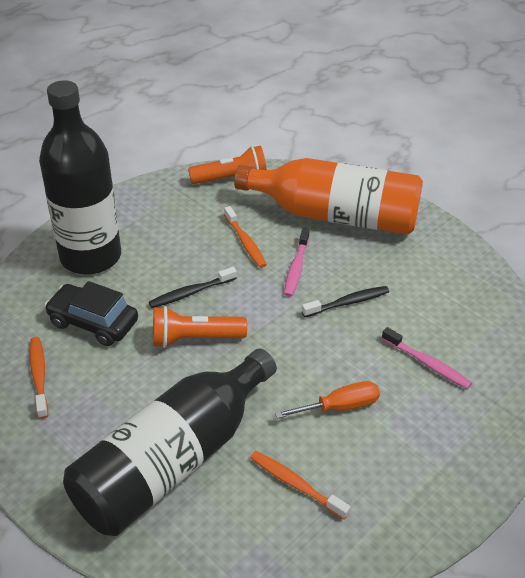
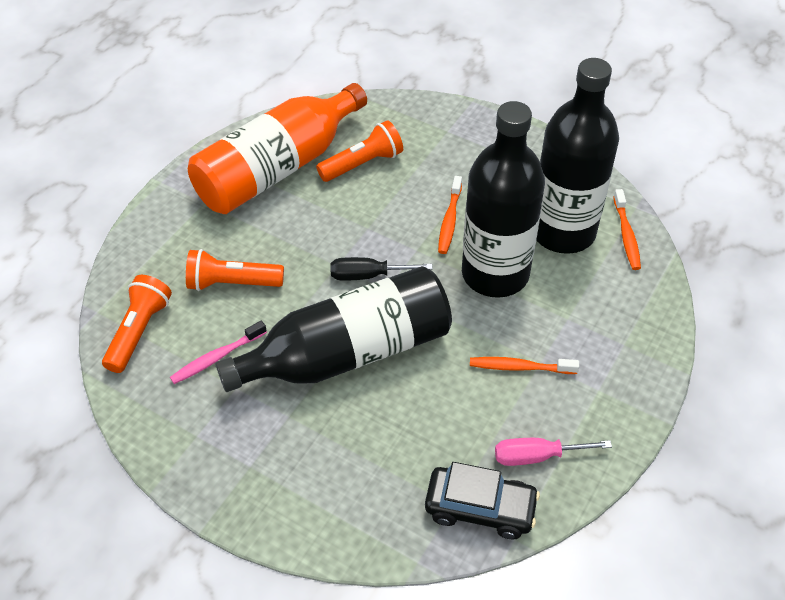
black bottle: 2 -> 3
black screwdriver: 0 -> 1
black toothbrush: 2 -> 0
orange flashlight: 2 -> 3
orange screwdriver: 1 -> 0
pink screwdriver: 0 -> 1
pink toothbrush: 2 -> 1

